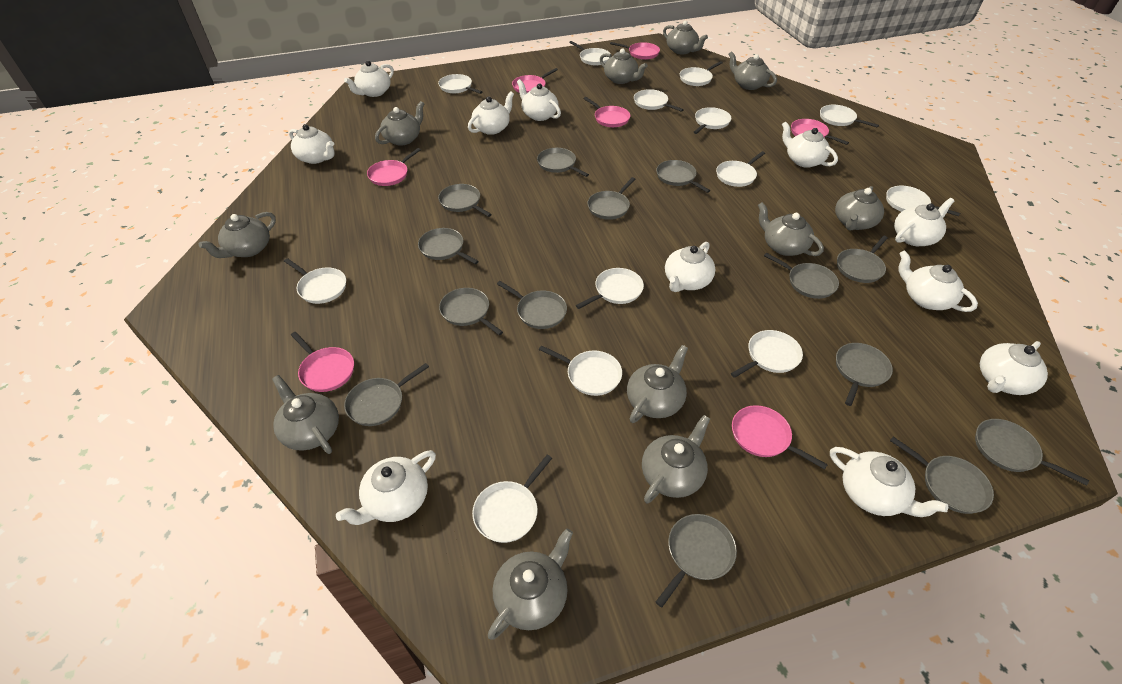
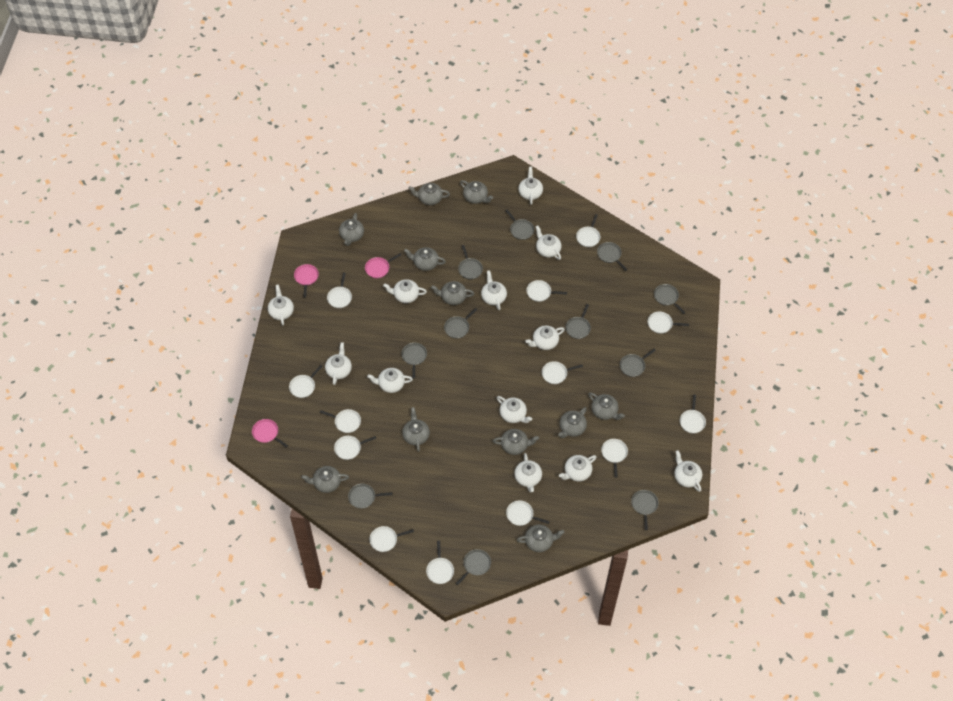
grey pan: 14 -> 11
pink pan: 7 -> 3
white teapot: 11 -> 12

